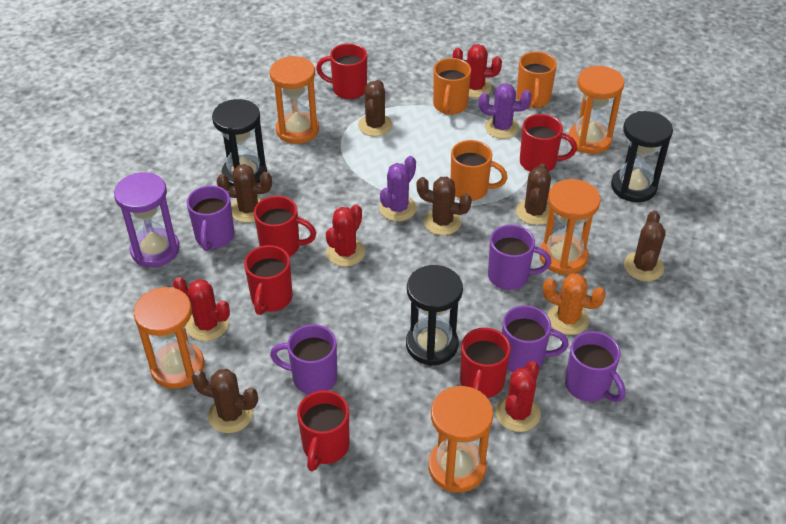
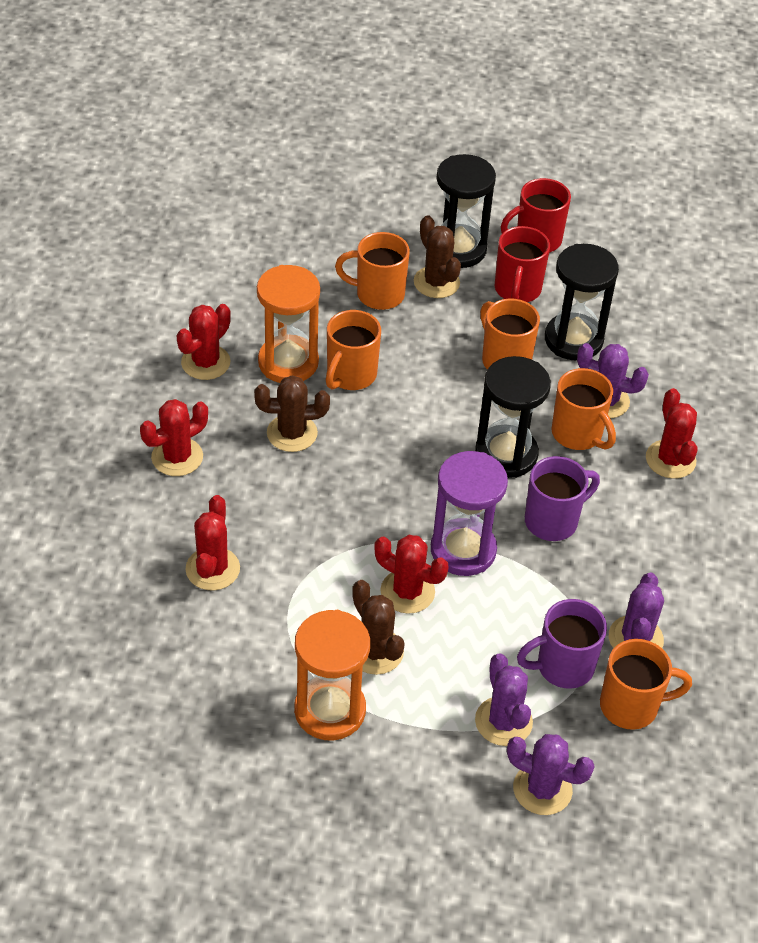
brown cactus: 6 -> 3
orange cactus: 1 -> 0
orange hourglass: 5 -> 2
orange mug: 3 -> 5
purple cactus: 2 -> 4
purple mug: 5 -> 2
red cactus: 4 -> 5
red mug: 6 -> 2

